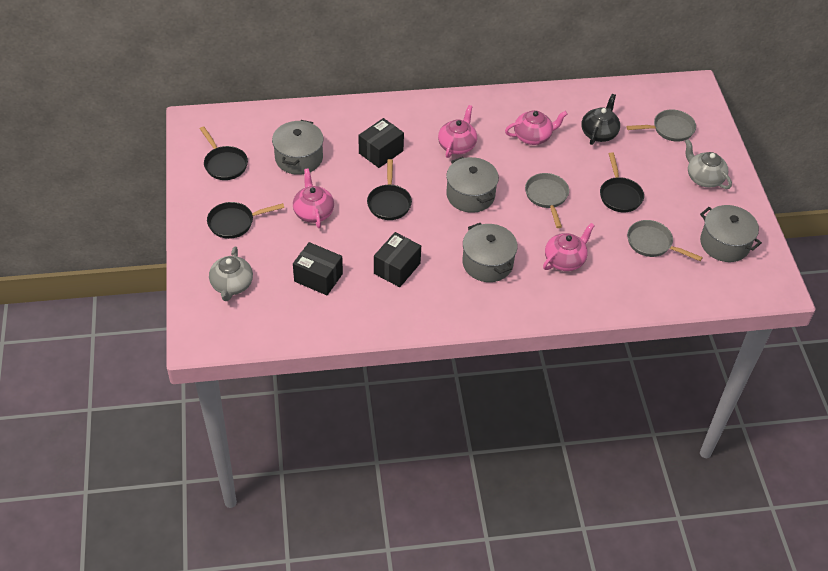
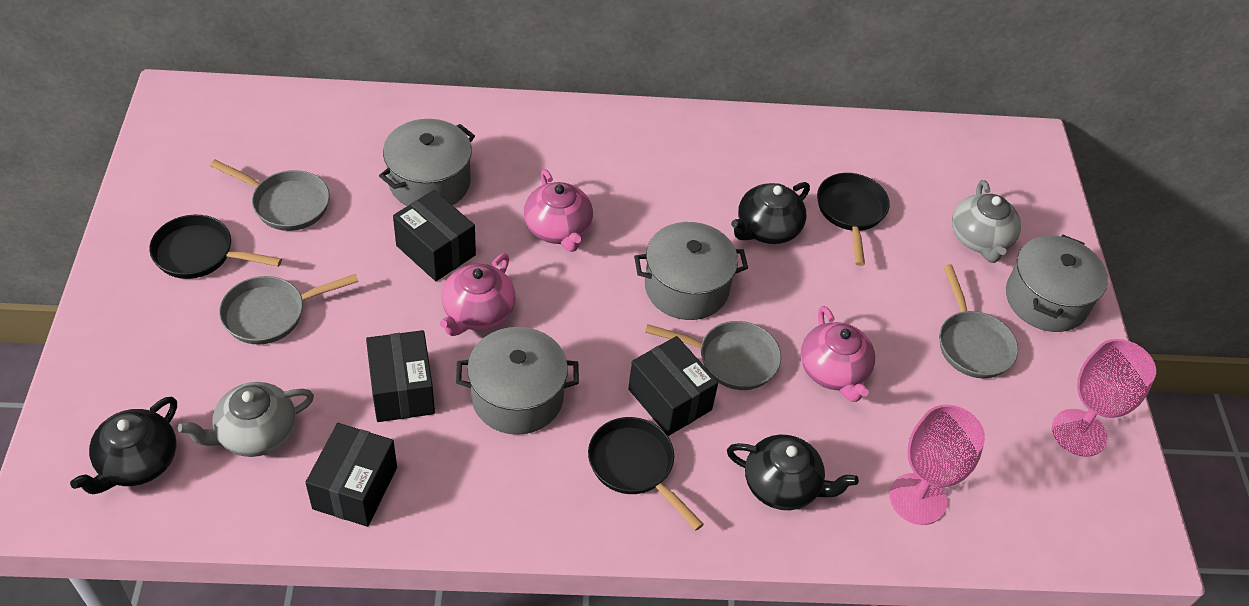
black box: 3 -> 4
black pan: 4 -> 3
black teapot: 1 -> 3
grey pan: 3 -> 4
pink goblet: 0 -> 2
pink teapot: 4 -> 3

